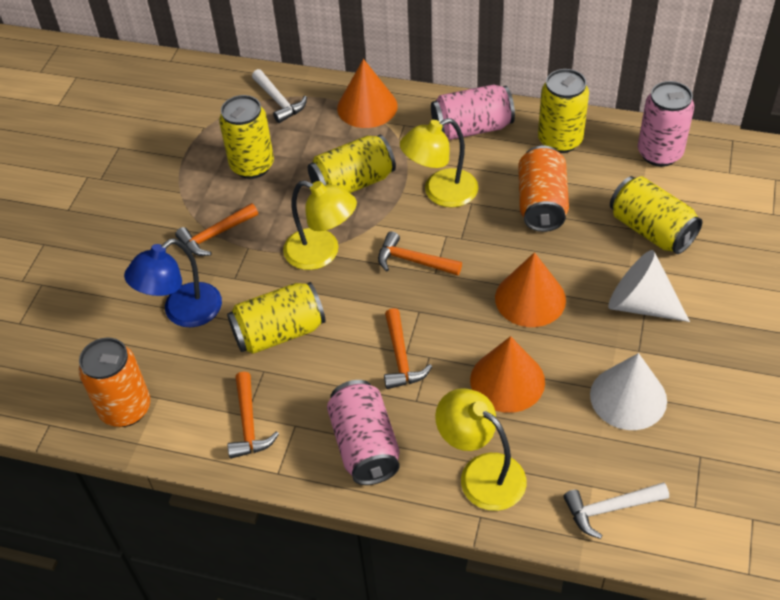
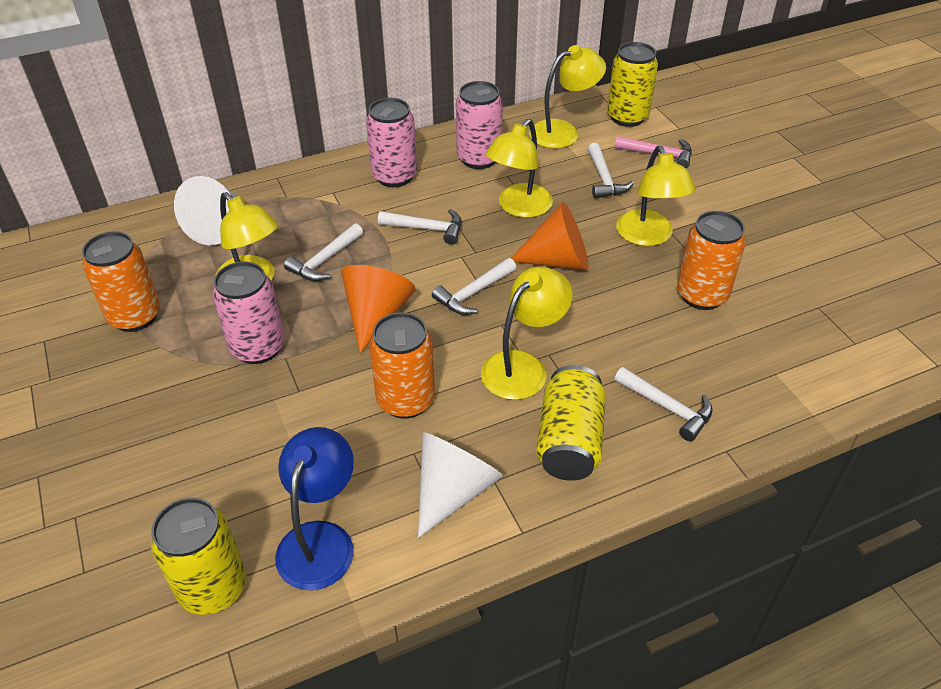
orange can: 2 -> 3
orange cone: 3 -> 2
orange hammer: 4 -> 0
pink hammer: 0 -> 1
white hammer: 2 -> 5
yellow can: 5 -> 3
yellow lamp: 3 -> 5

